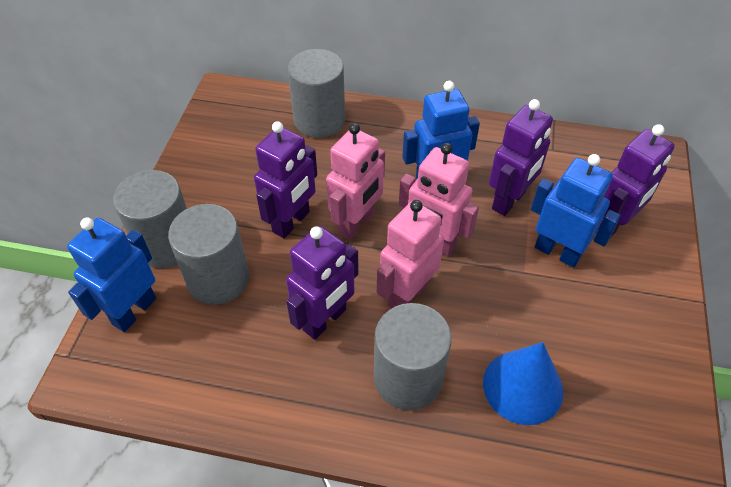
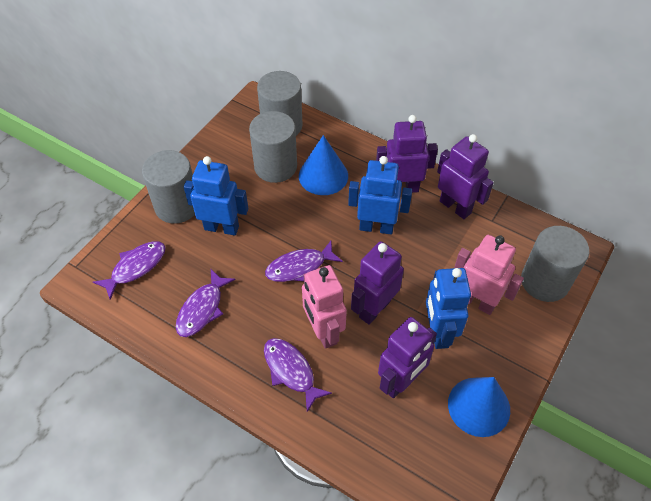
blue cone: 1 -> 2
pink robot: 3 -> 2
purple fish: 0 -> 4

